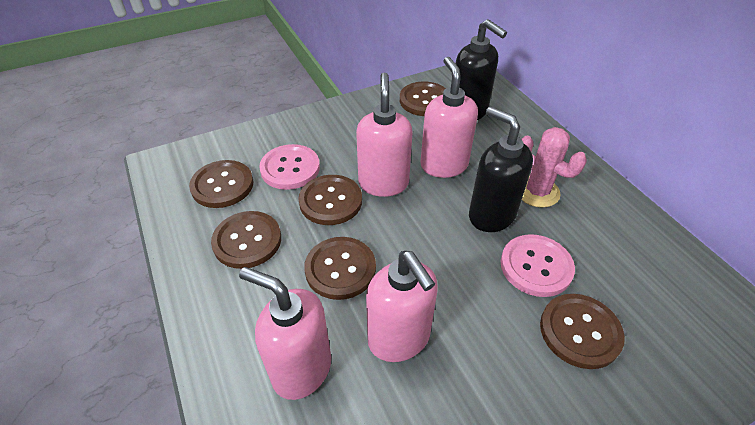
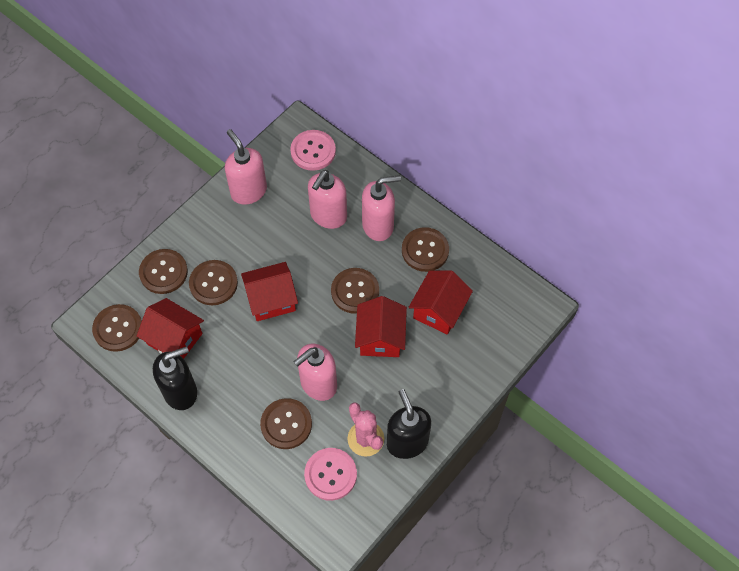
red house: 0 -> 4

